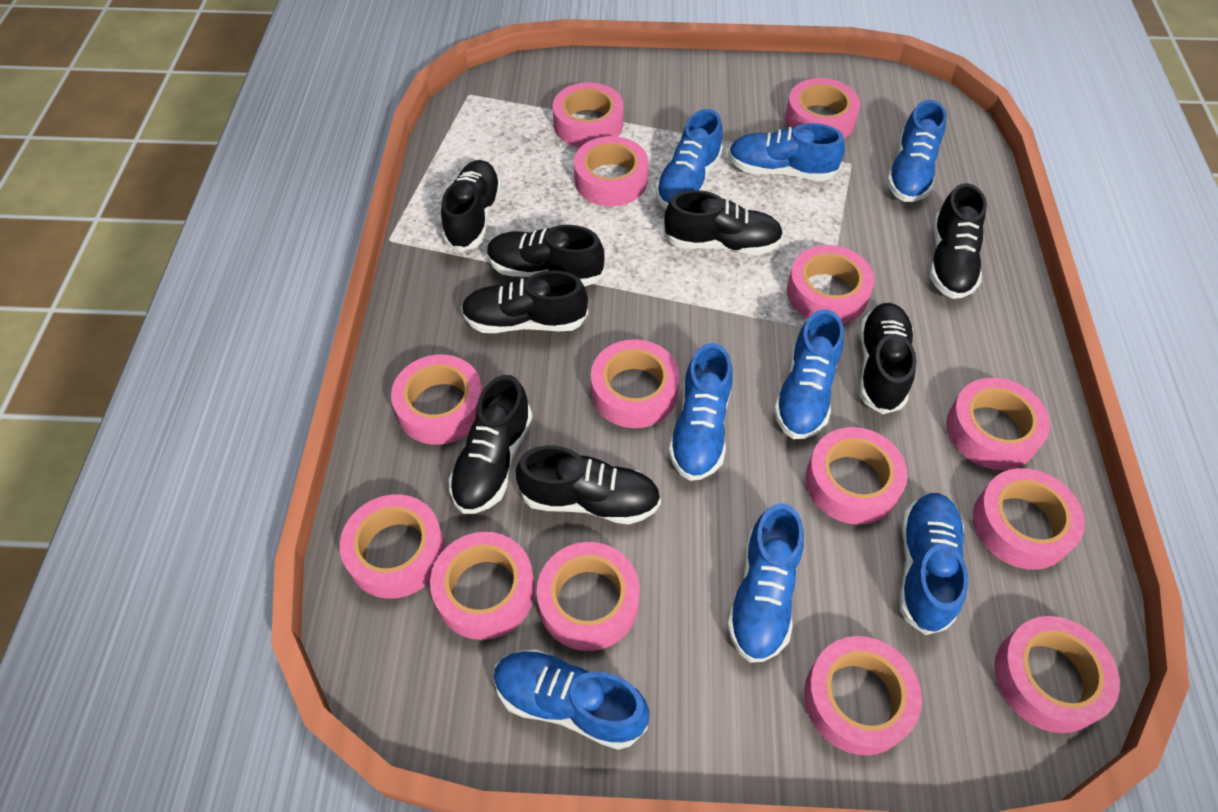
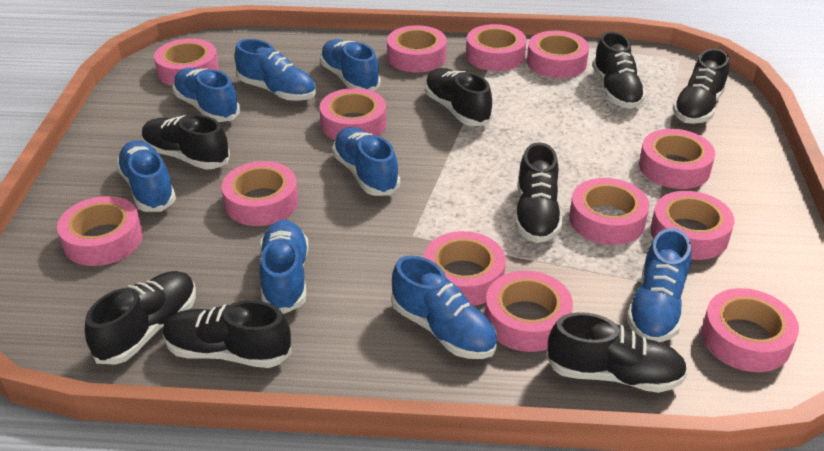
pink tape: 14 -> 13

